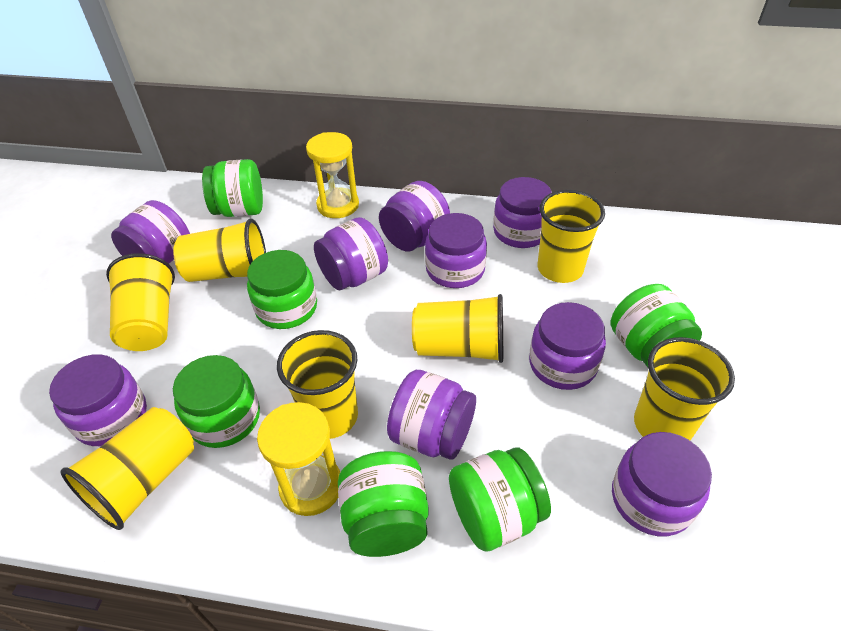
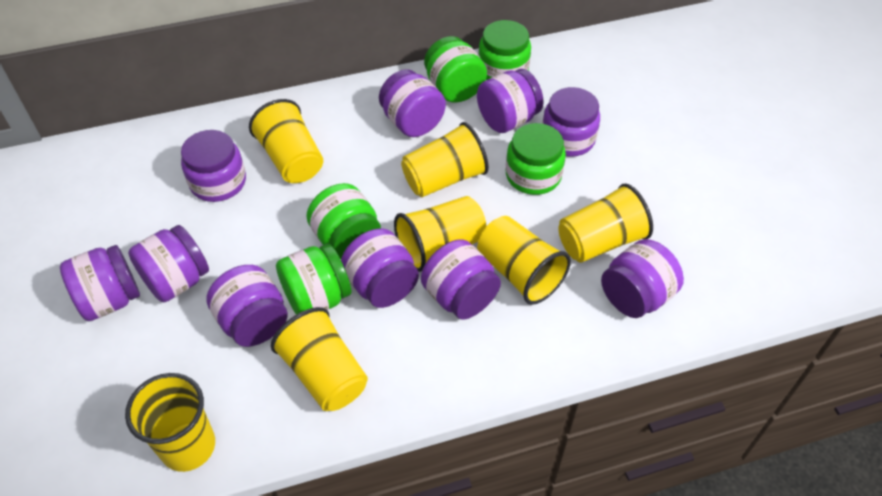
green jar: 6 -> 5
purple jar: 9 -> 10
yellow hourglass: 2 -> 0

